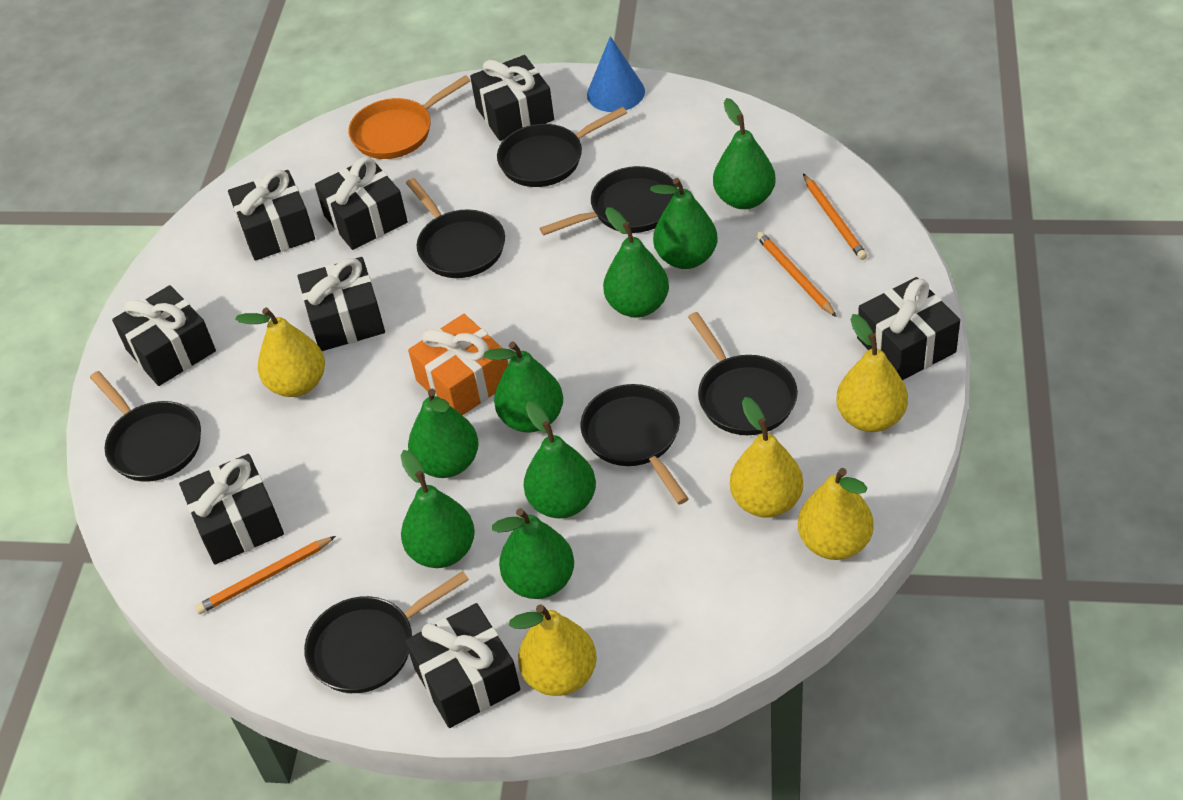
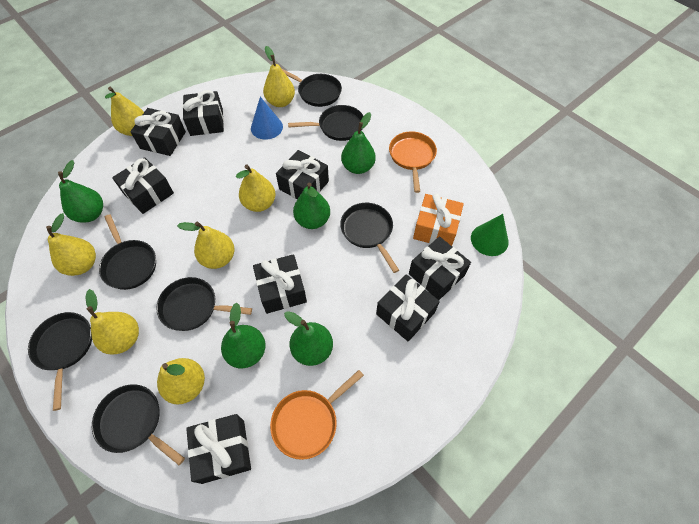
green cone: 0 -> 1
green pear: 8 -> 5
orange pan: 1 -> 2
orange pencil: 3 -> 0
yellow pear: 5 -> 7

